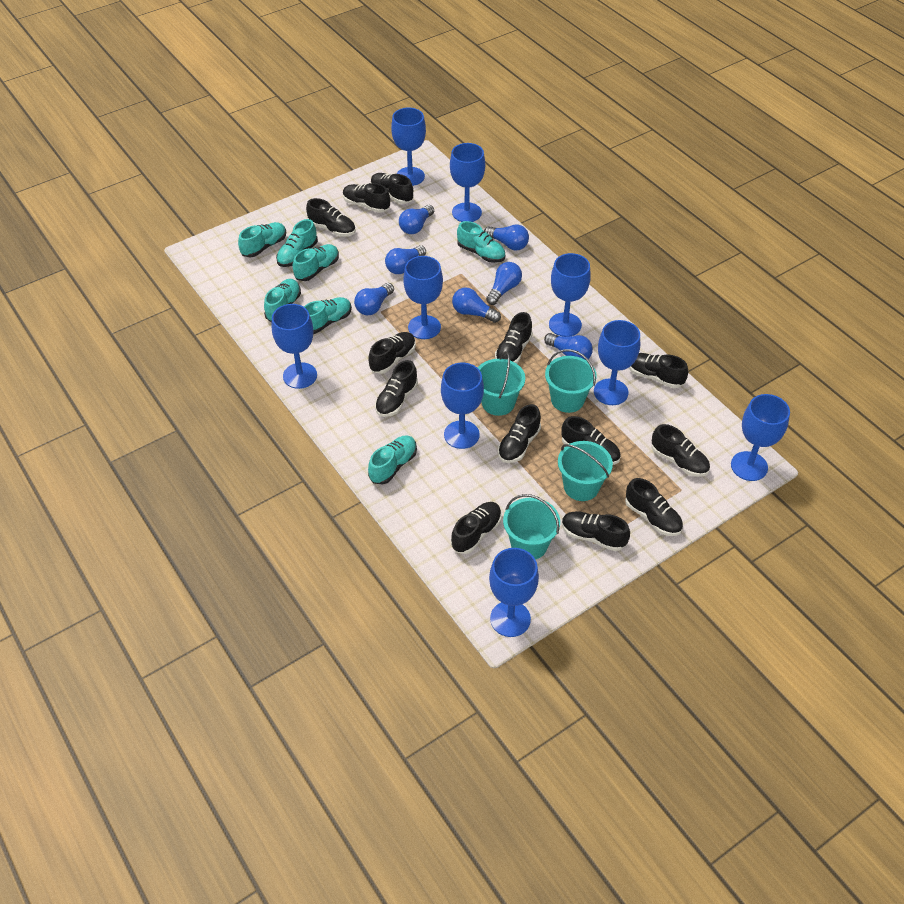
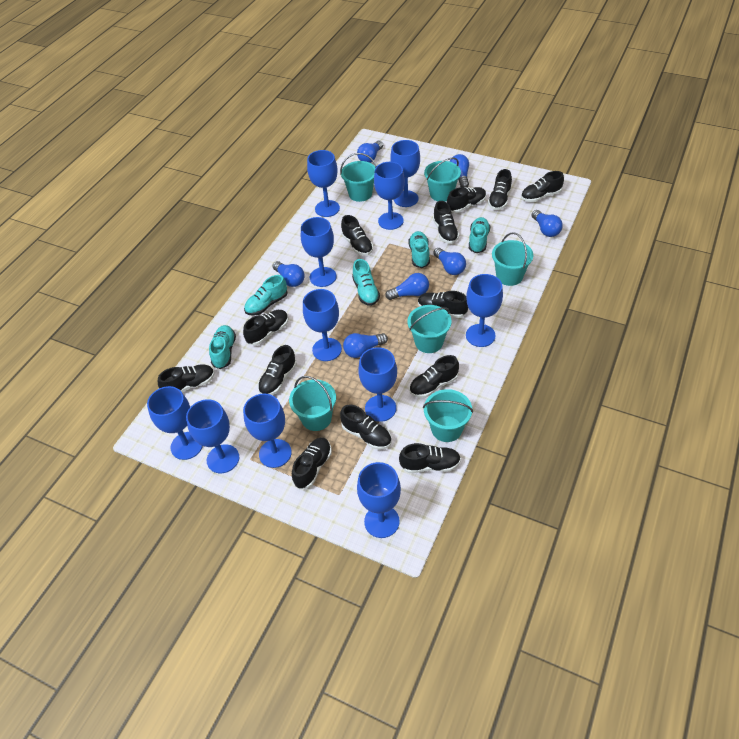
blue goblet: 9 -> 11
turquoise bucket: 4 -> 6
turquoise shoe: 7 -> 5

